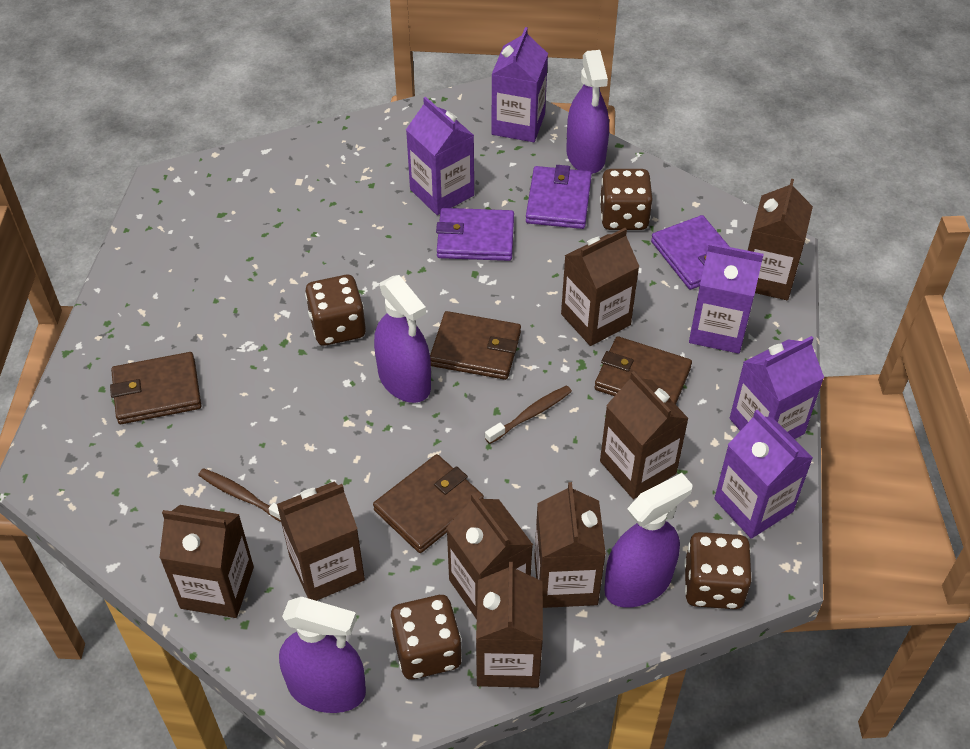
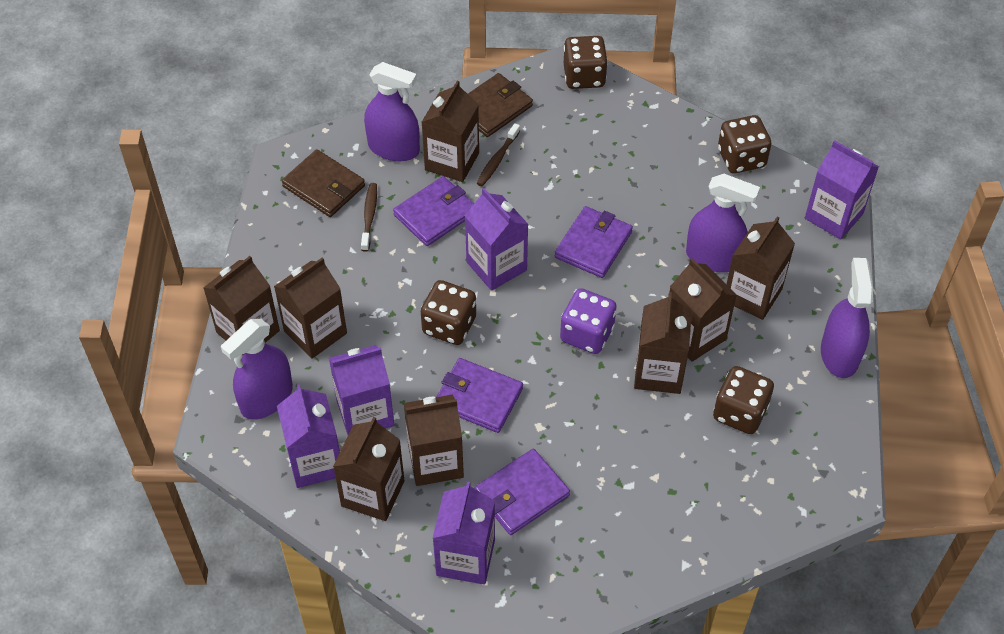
brown wallet: 4 -> 2
purple dice: 0 -> 1
purple wallet: 3 -> 4

